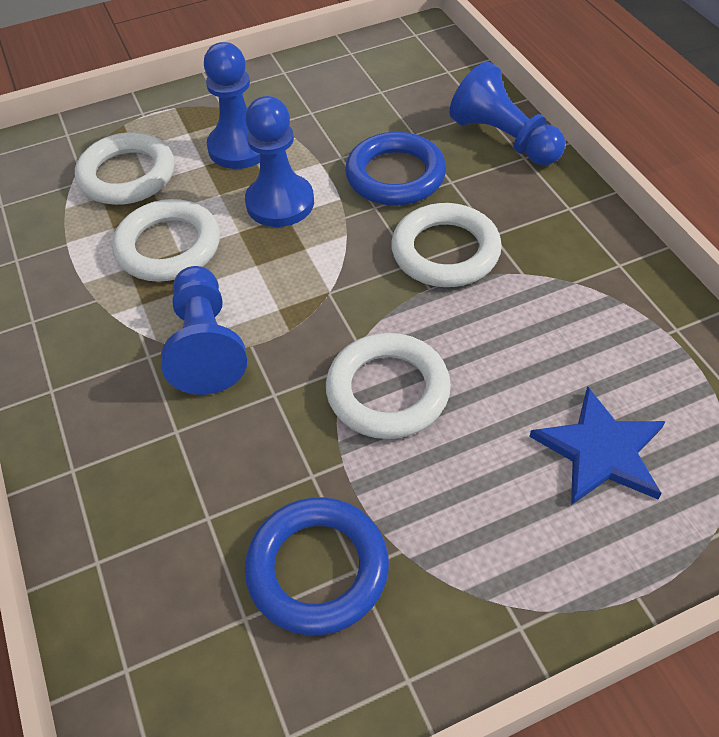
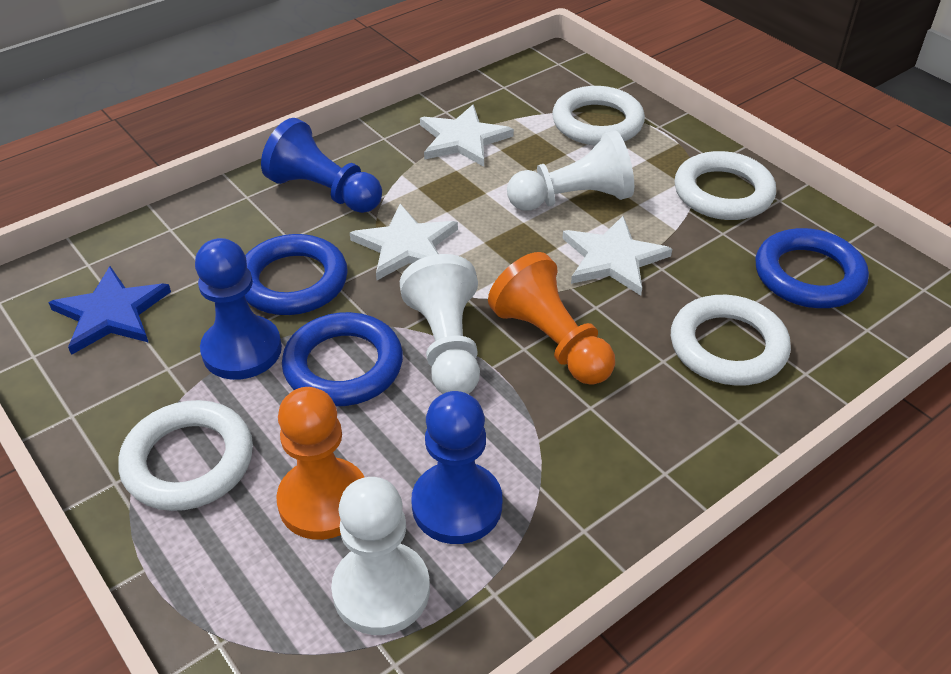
blue pawn: 4 -> 3
blue ring: 2 -> 3
orange pawn: 0 -> 2
white pawn: 0 -> 3
white star: 0 -> 3

